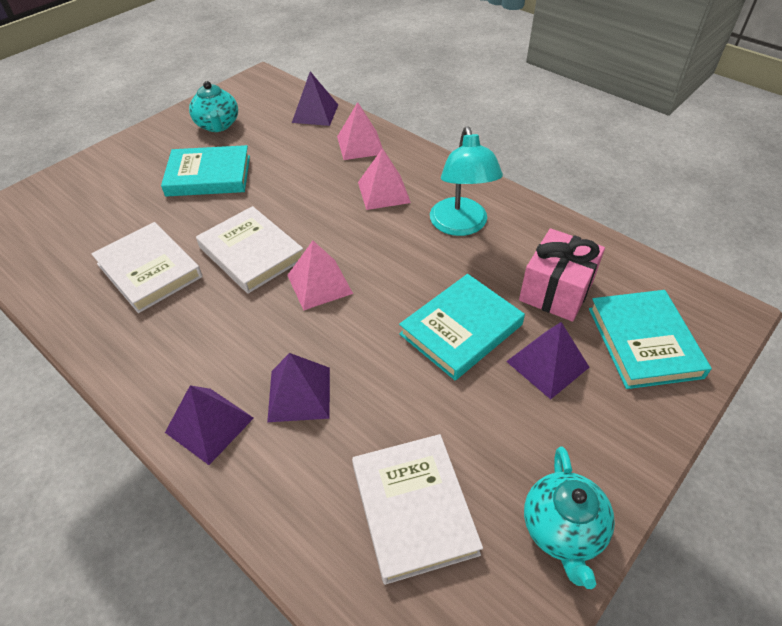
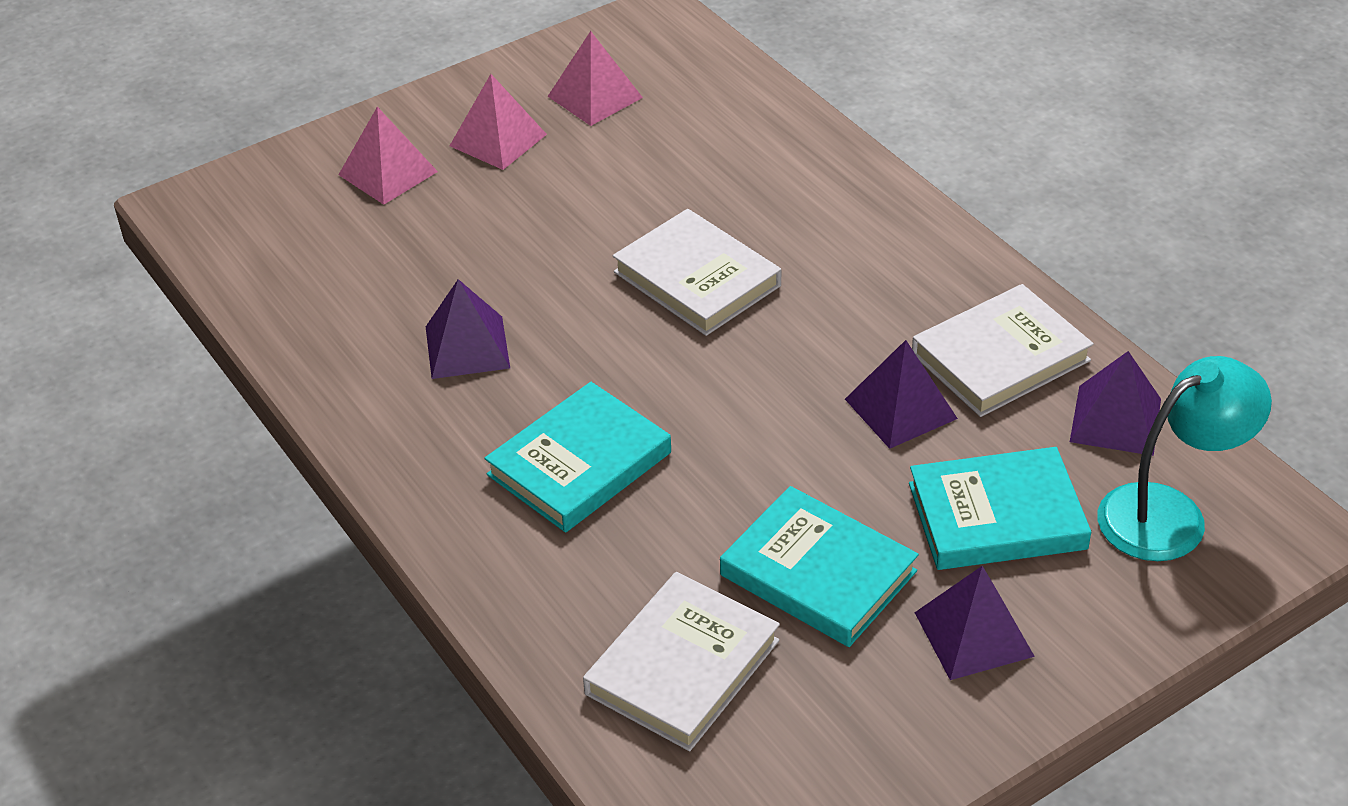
pink gift: 1 -> 0
turquoise teapot: 2 -> 0

